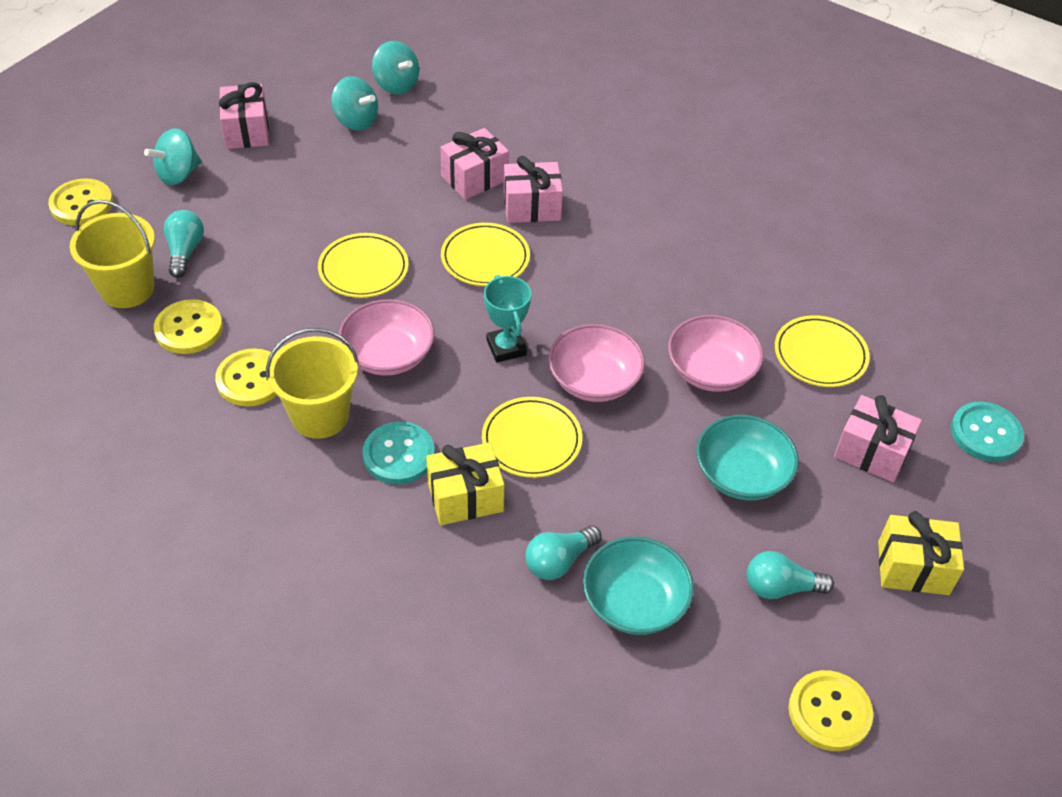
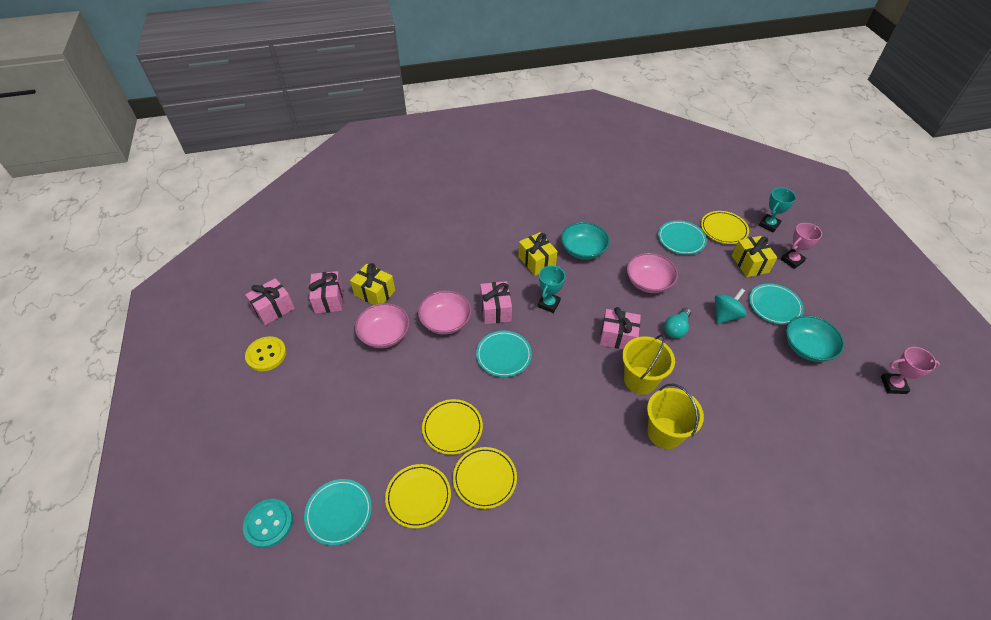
pink trophy: 0 -> 2
turquoise button: 2 -> 1
turquoise light bulb: 3 -> 1
turquoise plate: 0 -> 4
turquoise spinning top: 3 -> 1
turquoise trophy: 1 -> 2
yellow button: 4 -> 1
yellow gift: 2 -> 3

